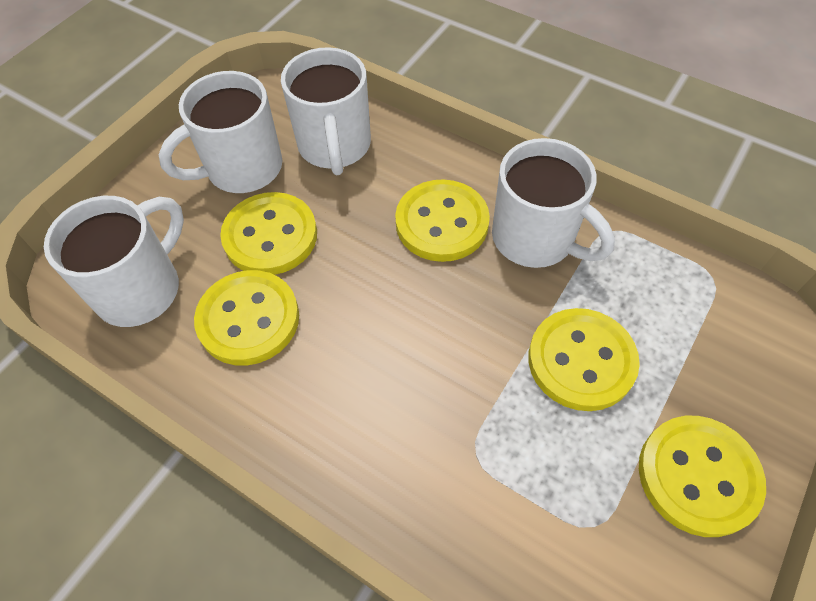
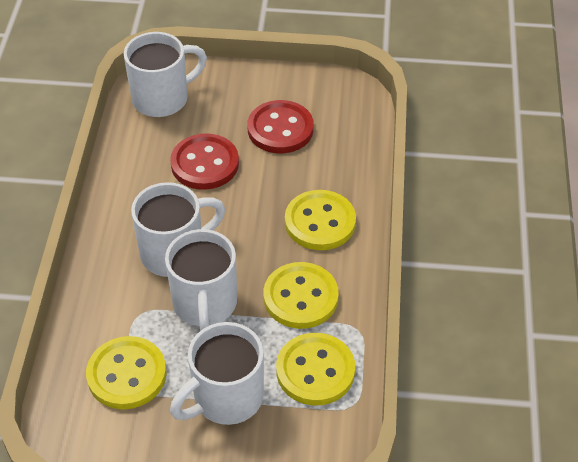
red button: 0 -> 2
yellow button: 5 -> 4

